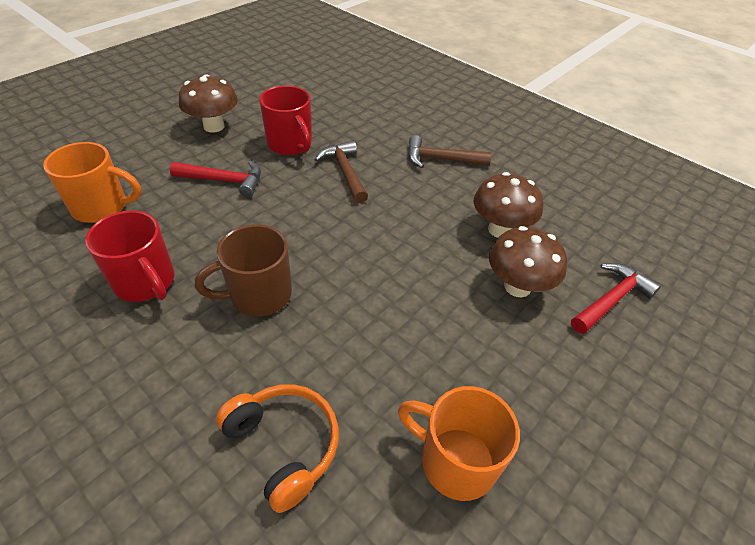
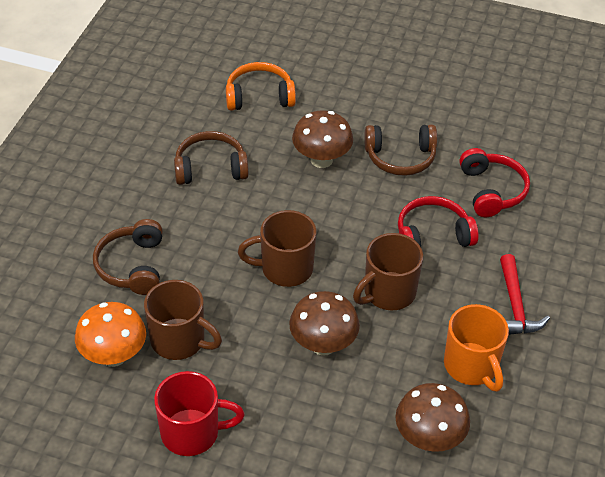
brown hammer: 2 -> 0
brown headphones: 0 -> 3
brown mug: 1 -> 3
orange mug: 2 -> 1
orange mushroom: 0 -> 1
red hammer: 2 -> 1
red headphones: 0 -> 2
red mug: 2 -> 1

